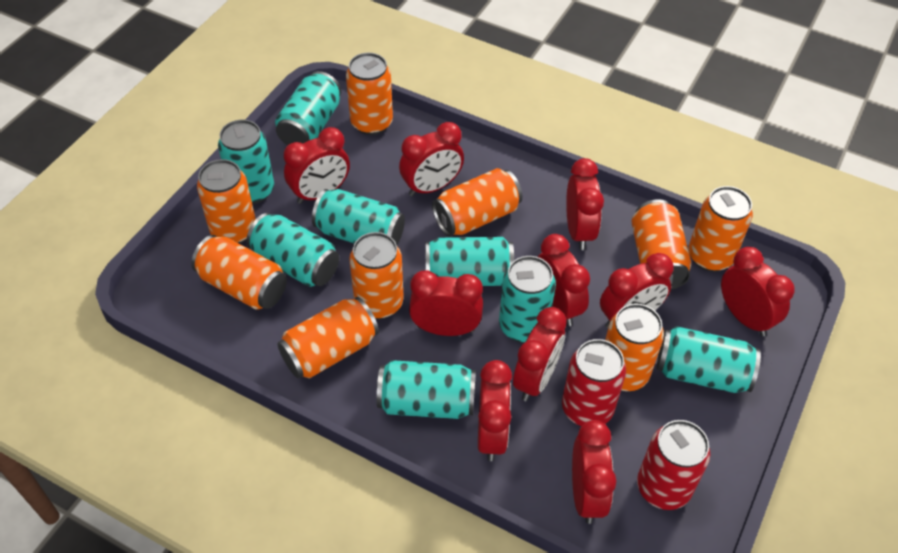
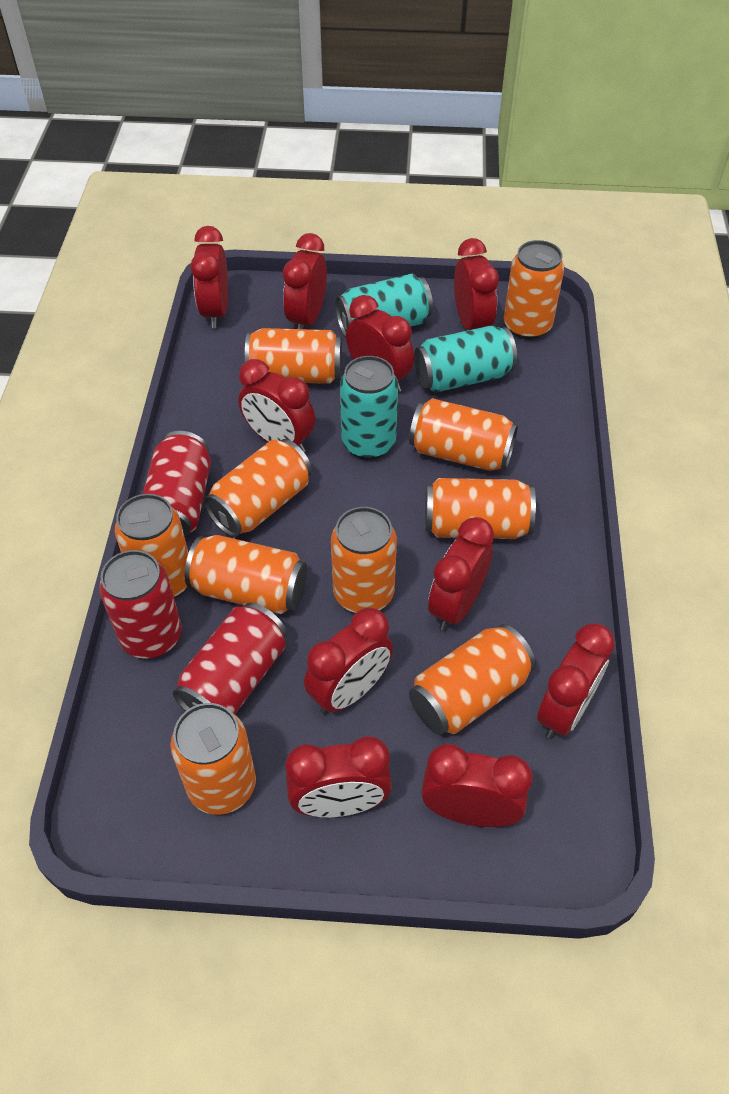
orange can: 9 -> 10
red can: 2 -> 3
turquoise can: 8 -> 3

